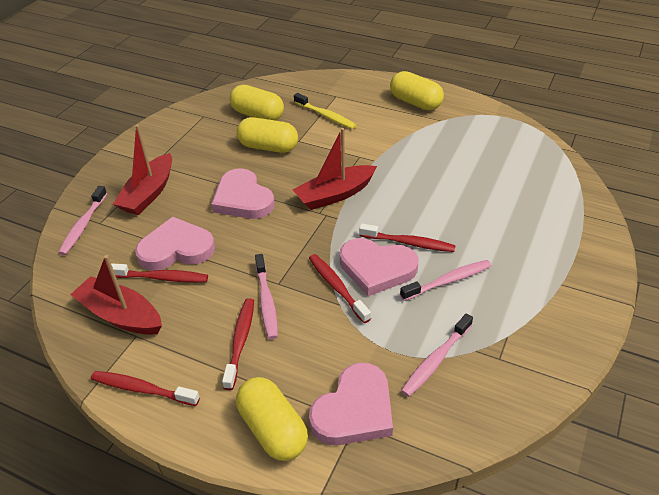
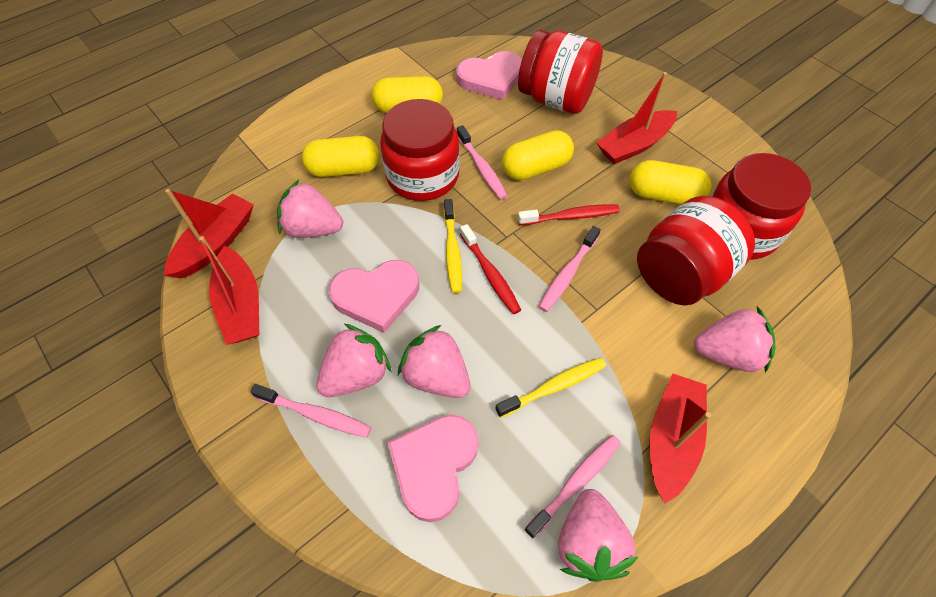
pink heart: 4 -> 3
pink strawberry: 0 -> 5
red boat: 3 -> 4
red jar: 0 -> 4
red toothbrush: 5 -> 2
yellow toothbrush: 1 -> 2

